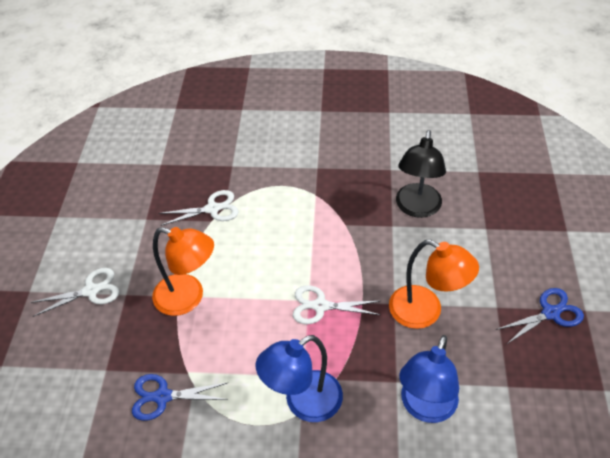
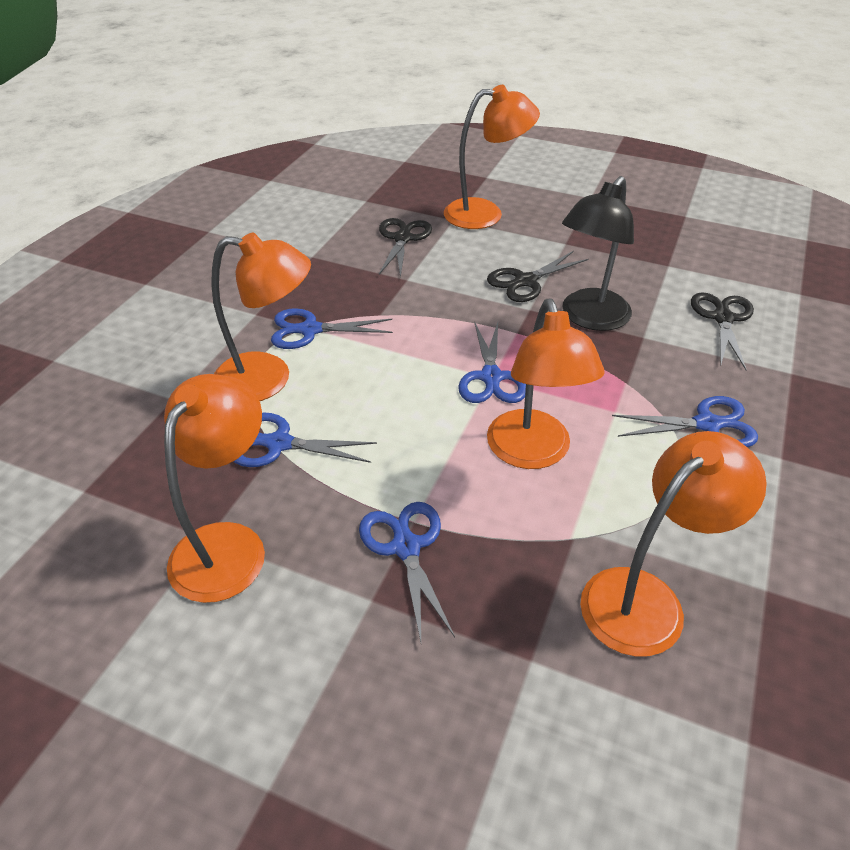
black scissors: 0 -> 3
blue lamp: 2 -> 0
blue scissors: 2 -> 5
orange lamp: 2 -> 5
white scissors: 3 -> 0

